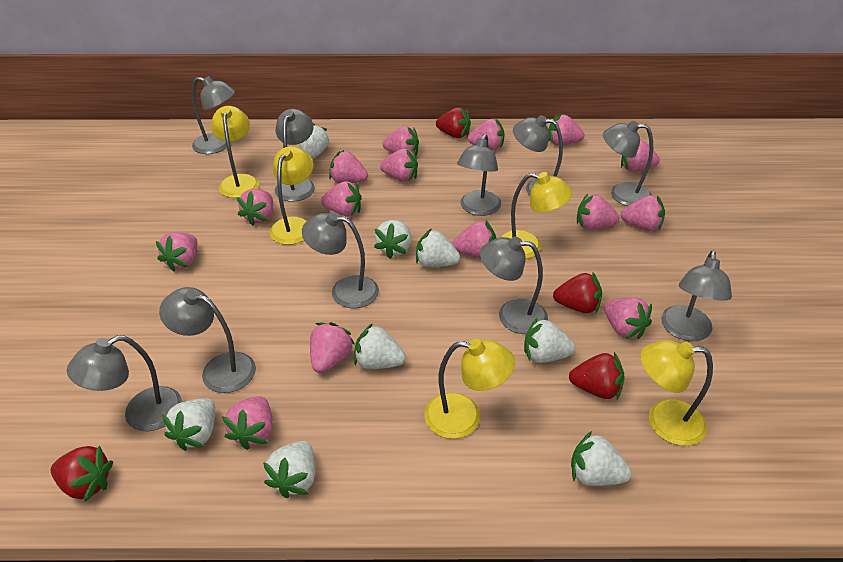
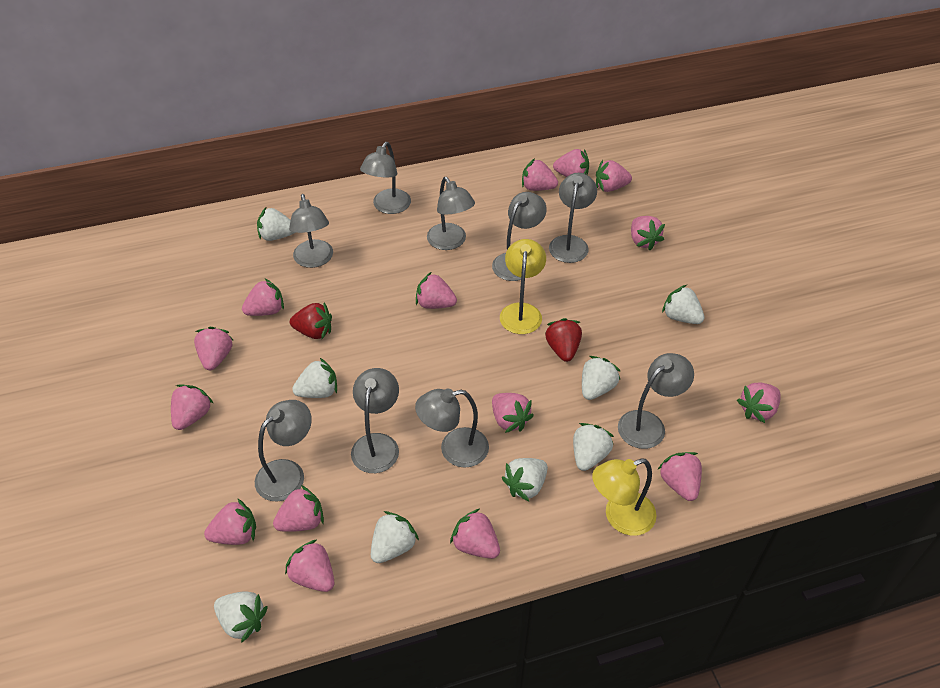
grey lamp: 10 -> 9
red strawberry: 4 -> 2
yellow lamp: 5 -> 2

